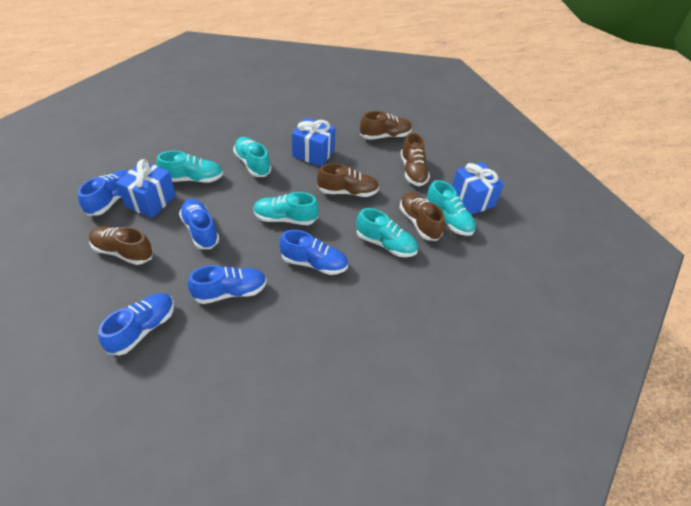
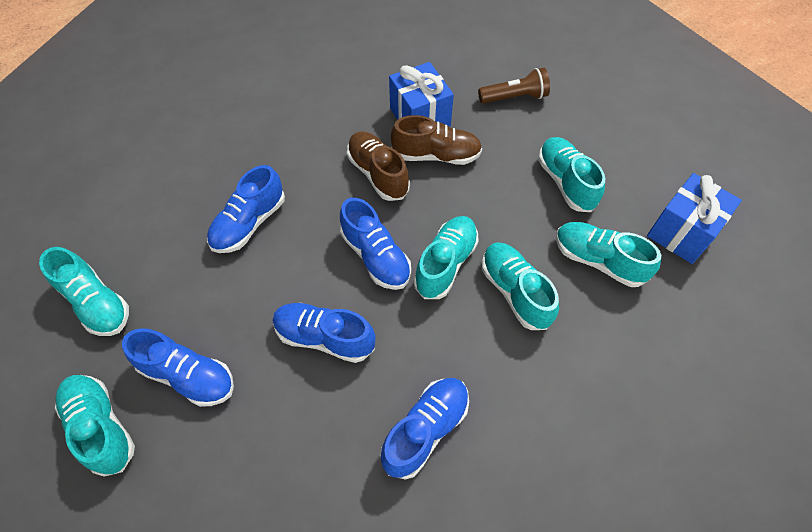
blue gift: 3 -> 2
brown flashlight: 0 -> 1
brown shoe: 5 -> 2
turquoise shoe: 5 -> 6

